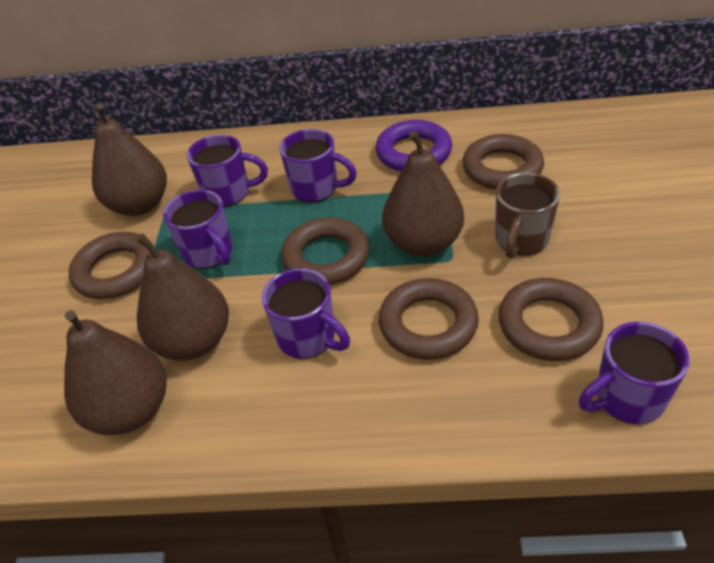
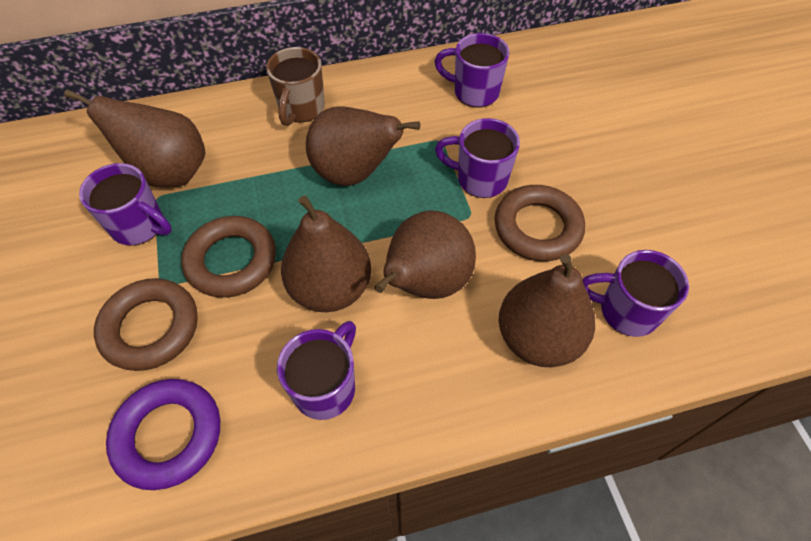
brown pear: 4 -> 5
brown ring: 5 -> 3

